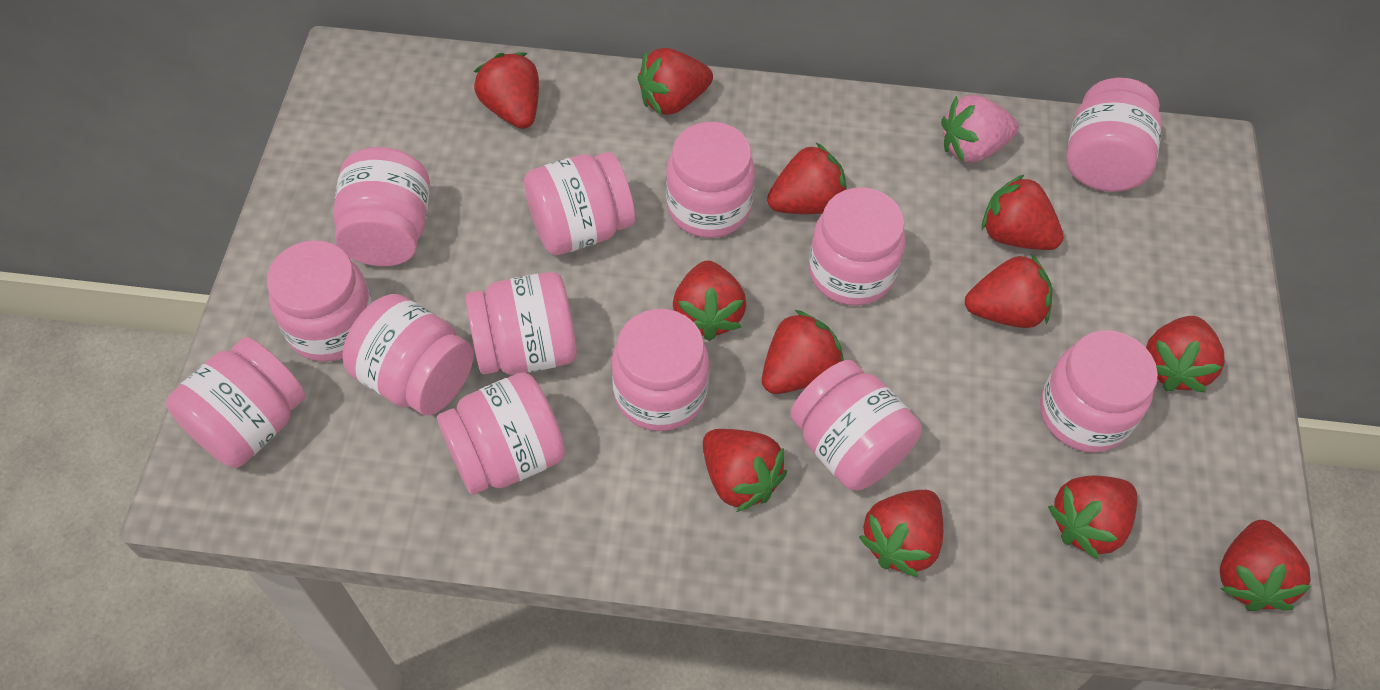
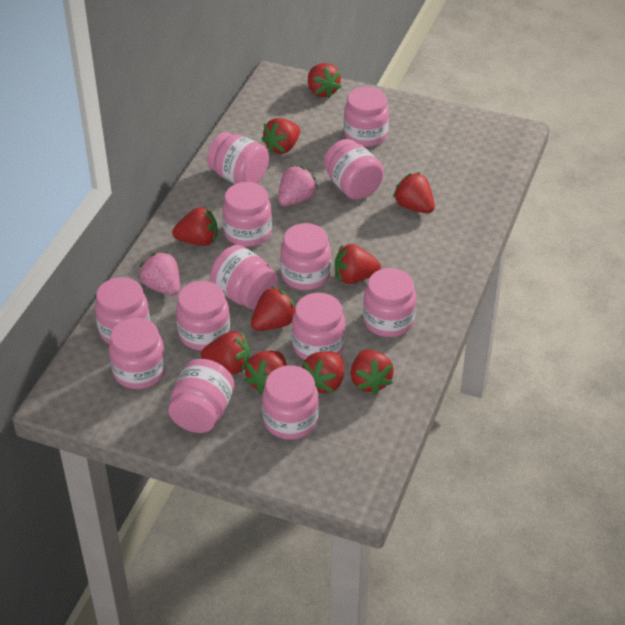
pink strawberry: 1 -> 2
red strawberry: 12 -> 10

